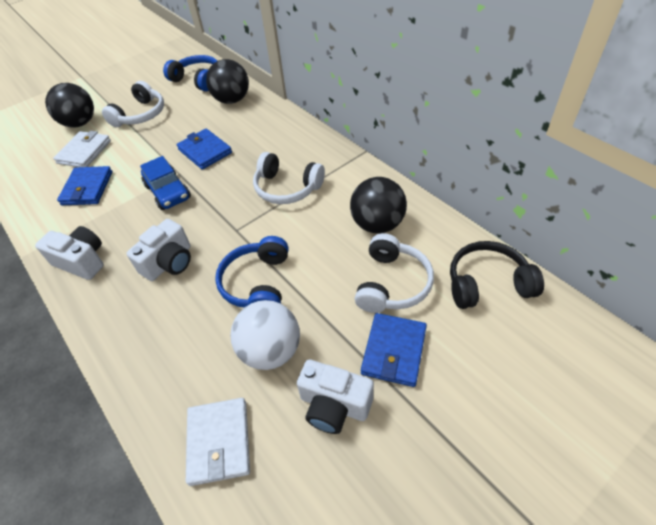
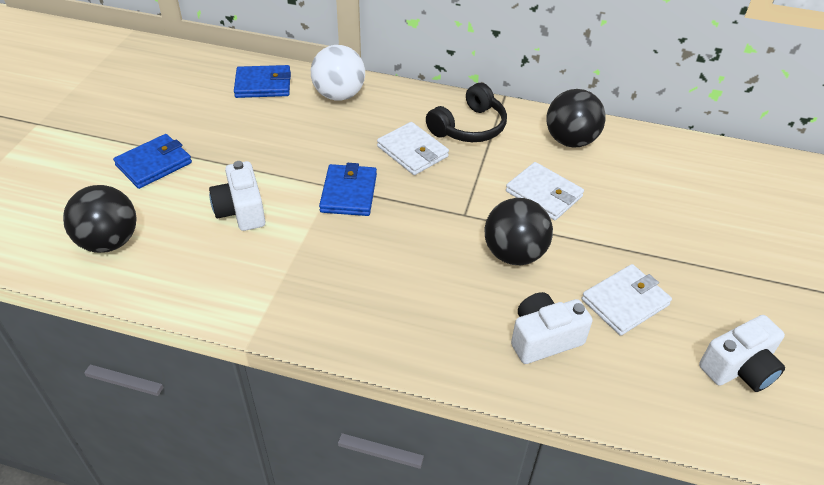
blue car: 1 -> 0
blue headphones: 2 -> 0
white headphones: 3 -> 0
white wallet: 2 -> 3

